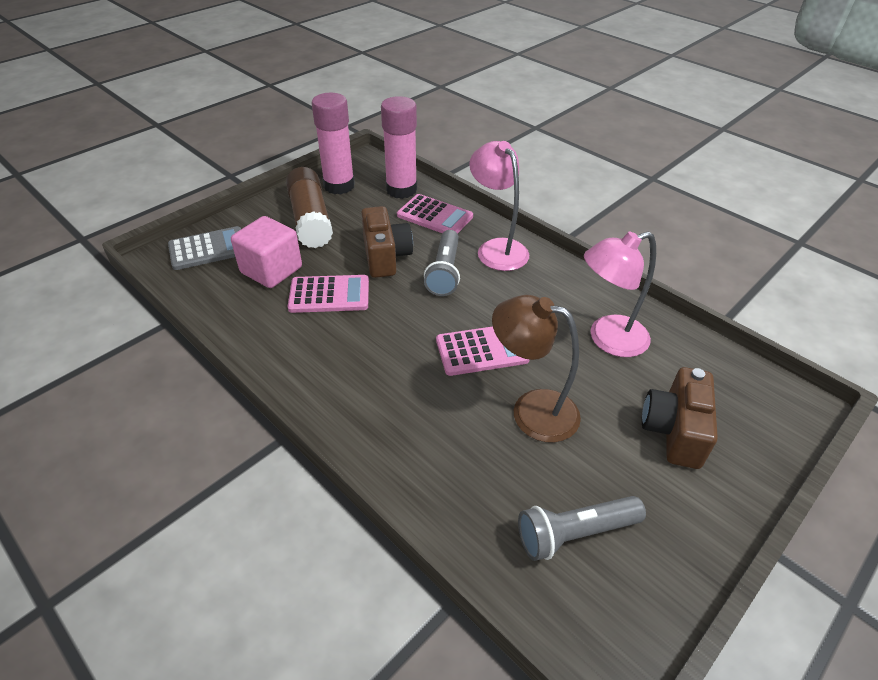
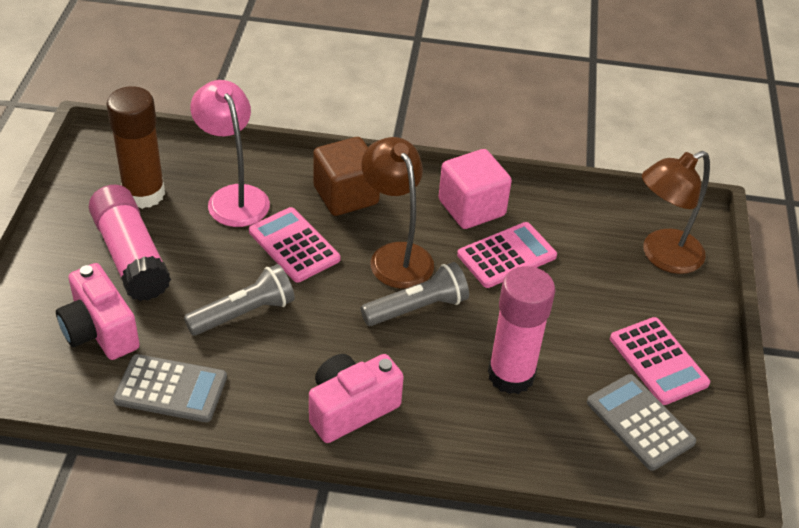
brown camera: 2 -> 0
brown cube: 0 -> 1
brown lamp: 1 -> 2
grey calculator: 1 -> 2
pink camera: 0 -> 2
pink lamp: 2 -> 1

